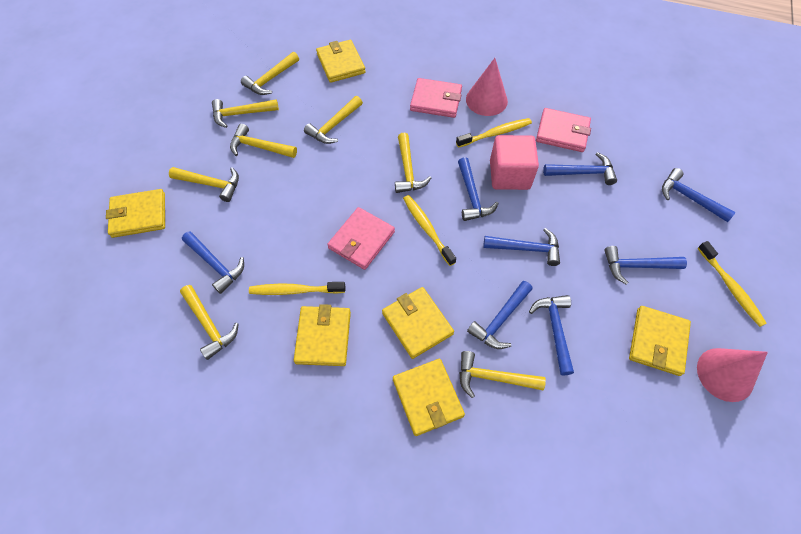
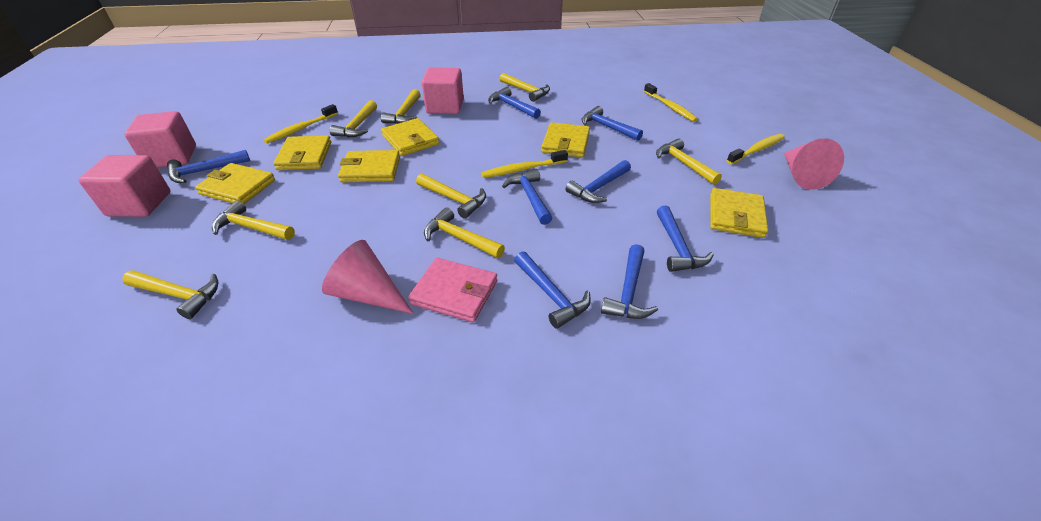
pink cube: 1 -> 3
pink wallet: 3 -> 1

